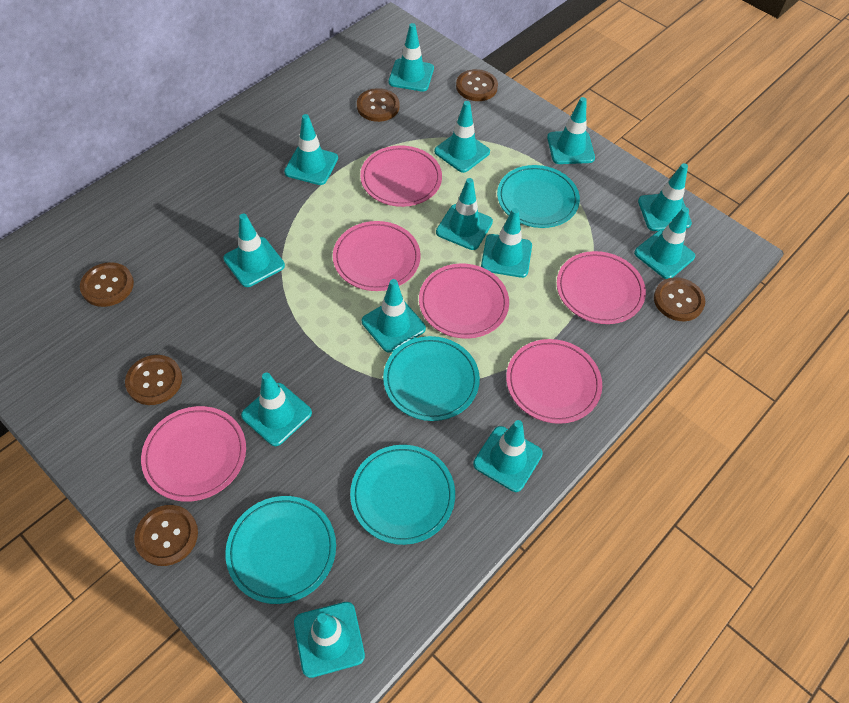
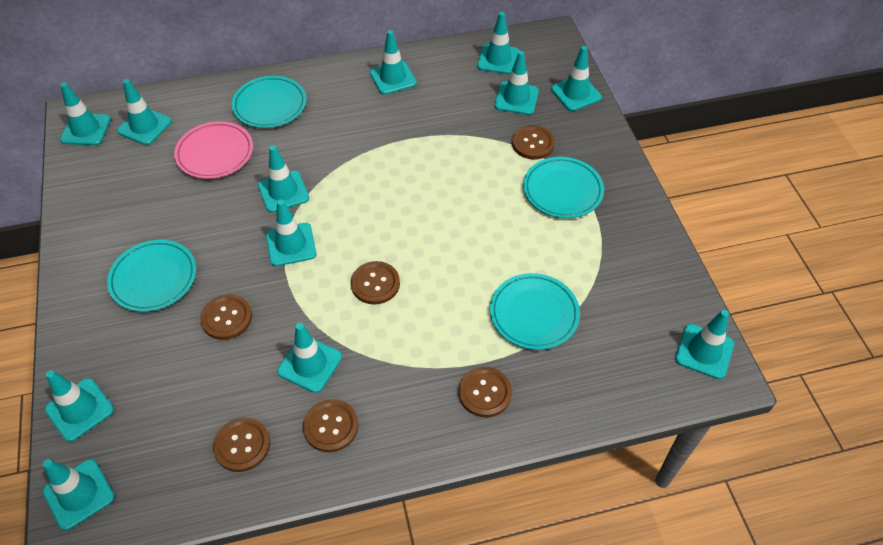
pink plate: 6 -> 1
turquoise traffic cone: 13 -> 12

